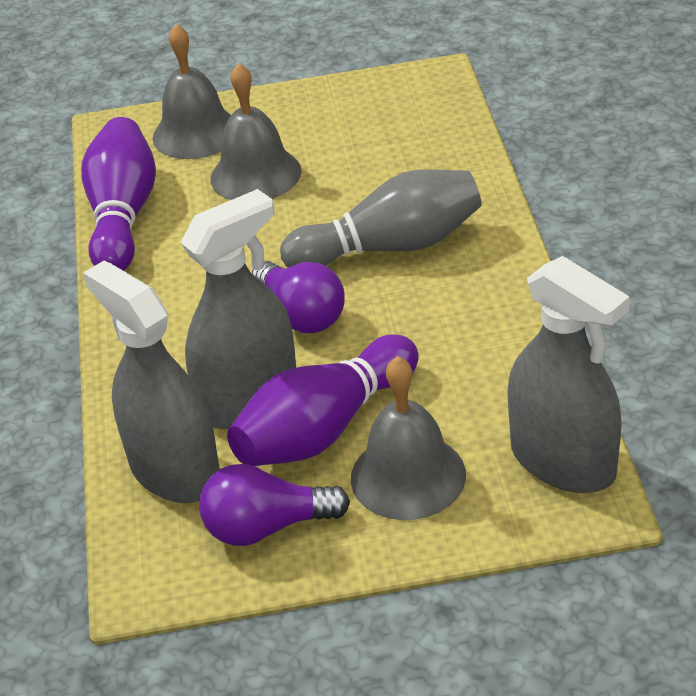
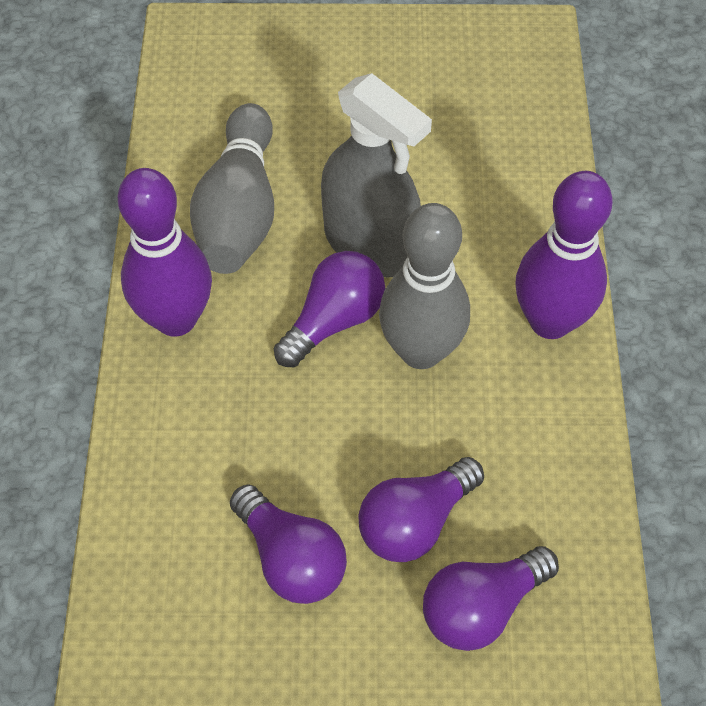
grey bell: 3 -> 0
grey bowling pin: 1 -> 2
grey spray bottle: 3 -> 1
purple light bulb: 2 -> 4

